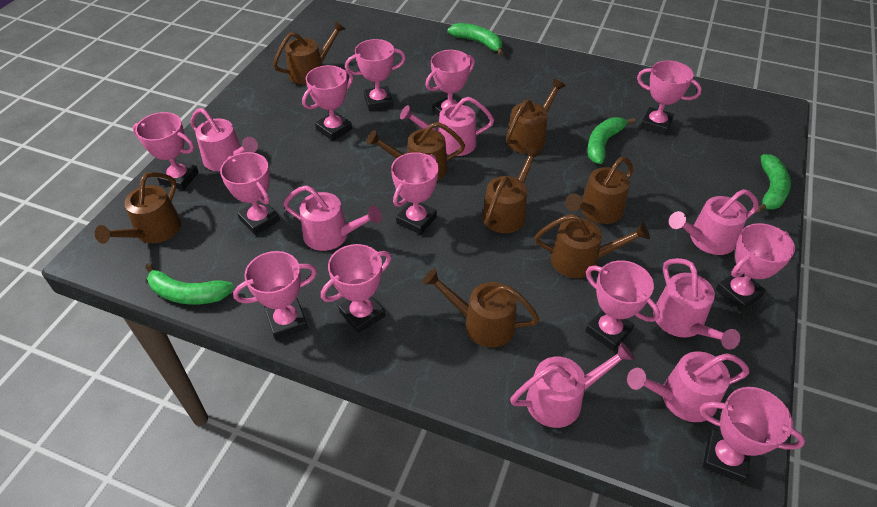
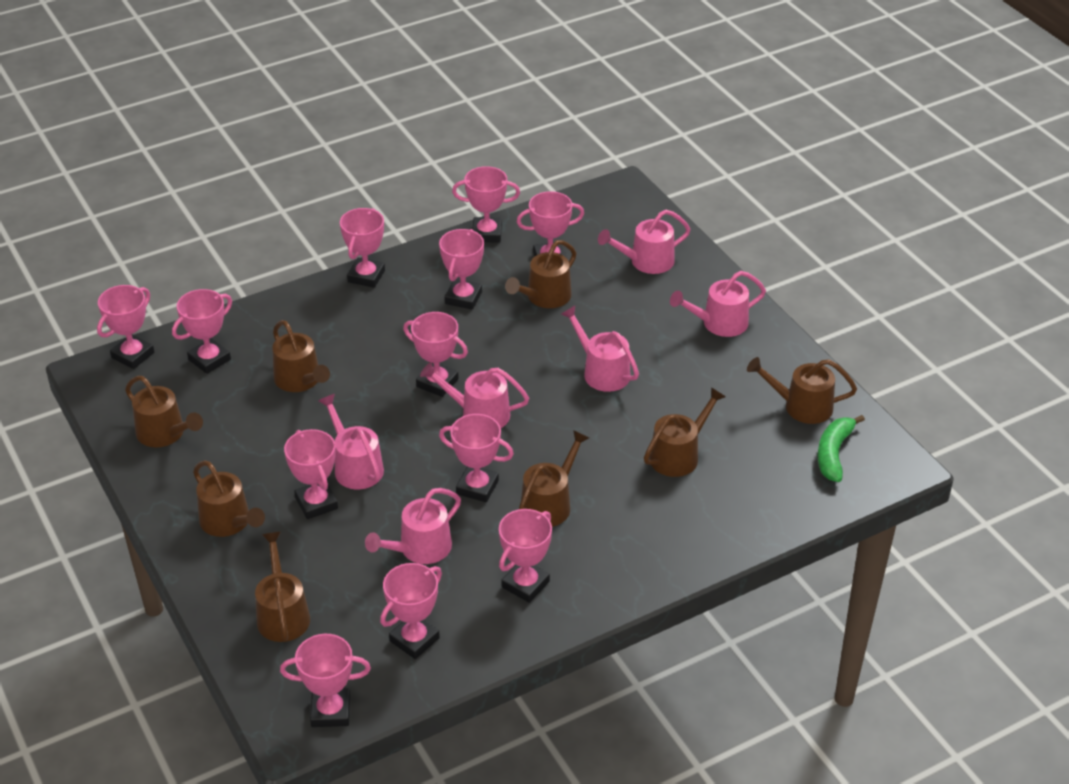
green banana: 4 -> 1
pink watering can: 7 -> 6

